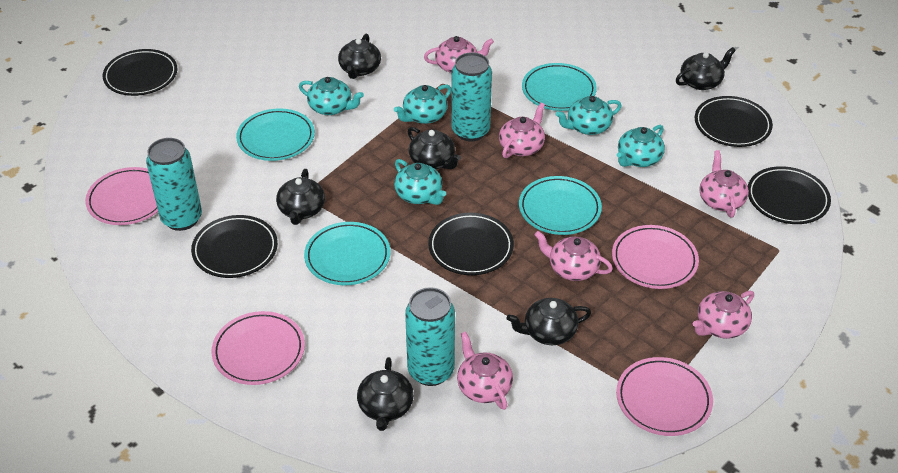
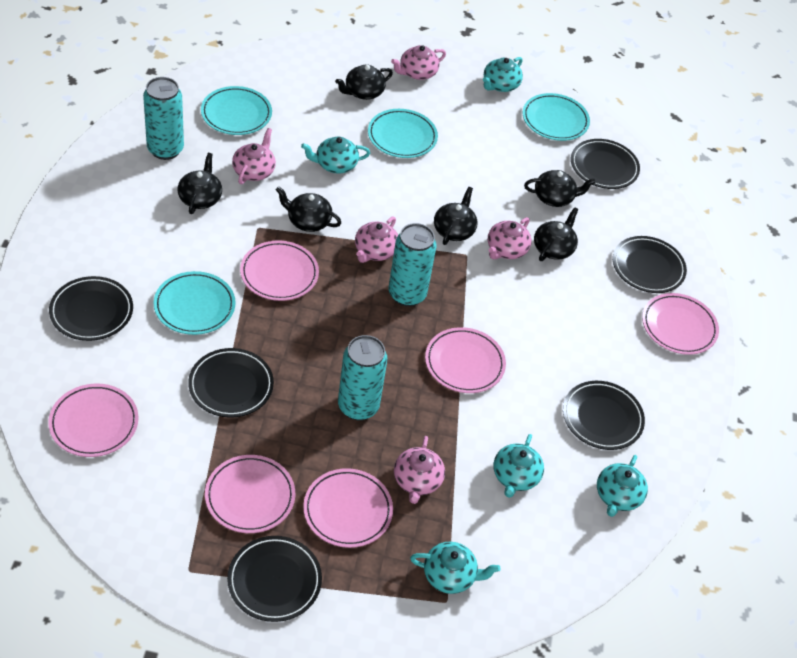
black plate: 5 -> 6
pink plate: 4 -> 6
pink teapot: 6 -> 5

